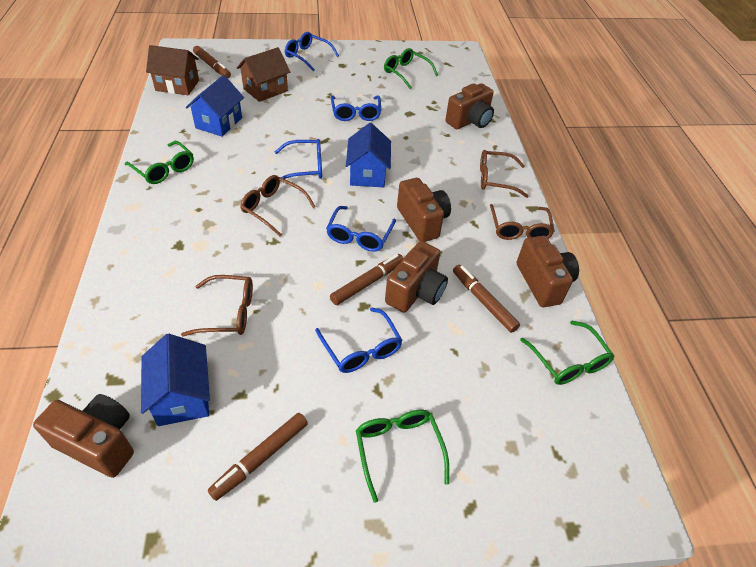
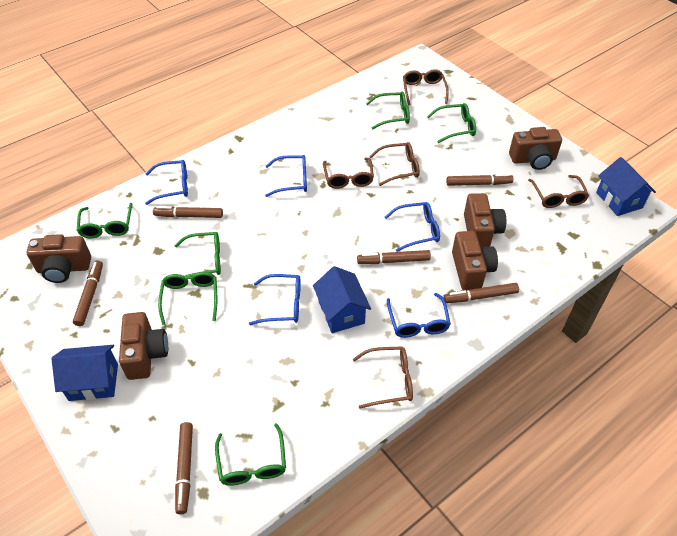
brown glasses: 4 -> 5
brown house: 2 -> 0
brown marker: 4 -> 6
green glasses: 4 -> 6

